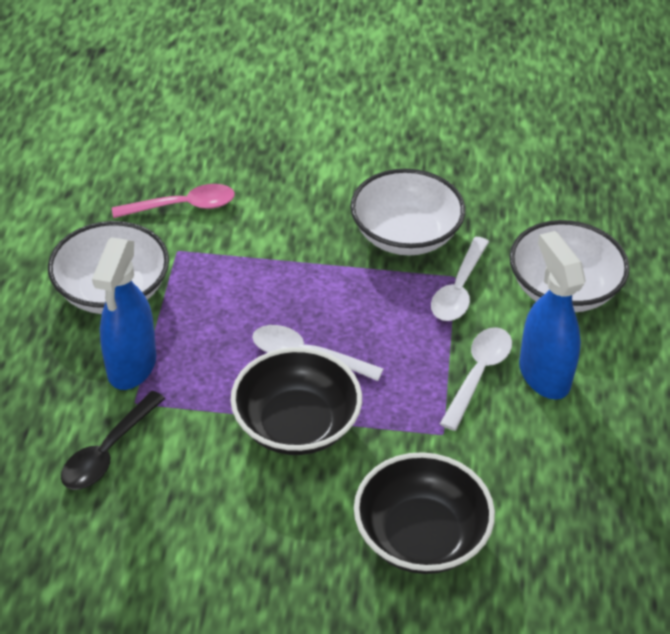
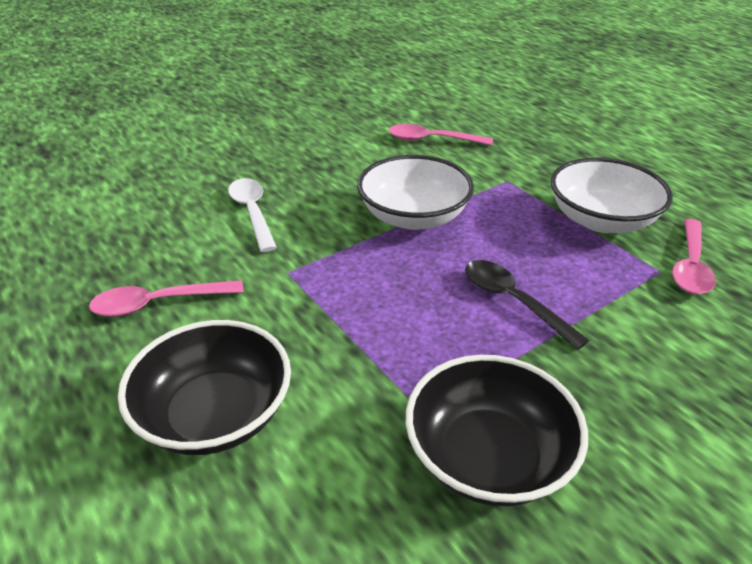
blue spray bottle: 2 -> 0
pink spoon: 1 -> 3
white bowl: 3 -> 2
white spoon: 3 -> 1

